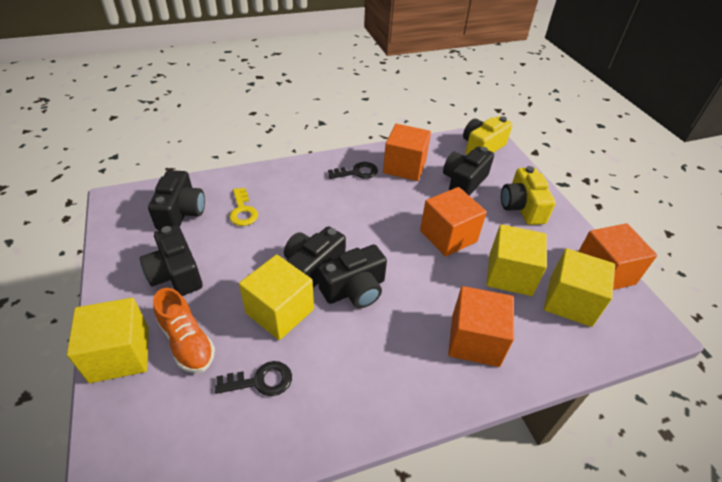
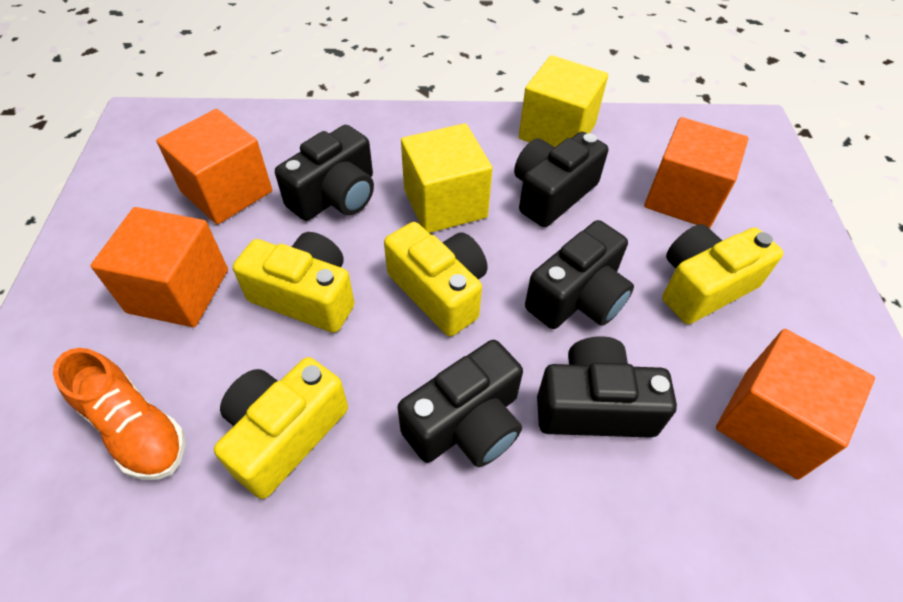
black key: 2 -> 0
yellow camera: 2 -> 4
yellow cube: 4 -> 2
yellow key: 1 -> 0

